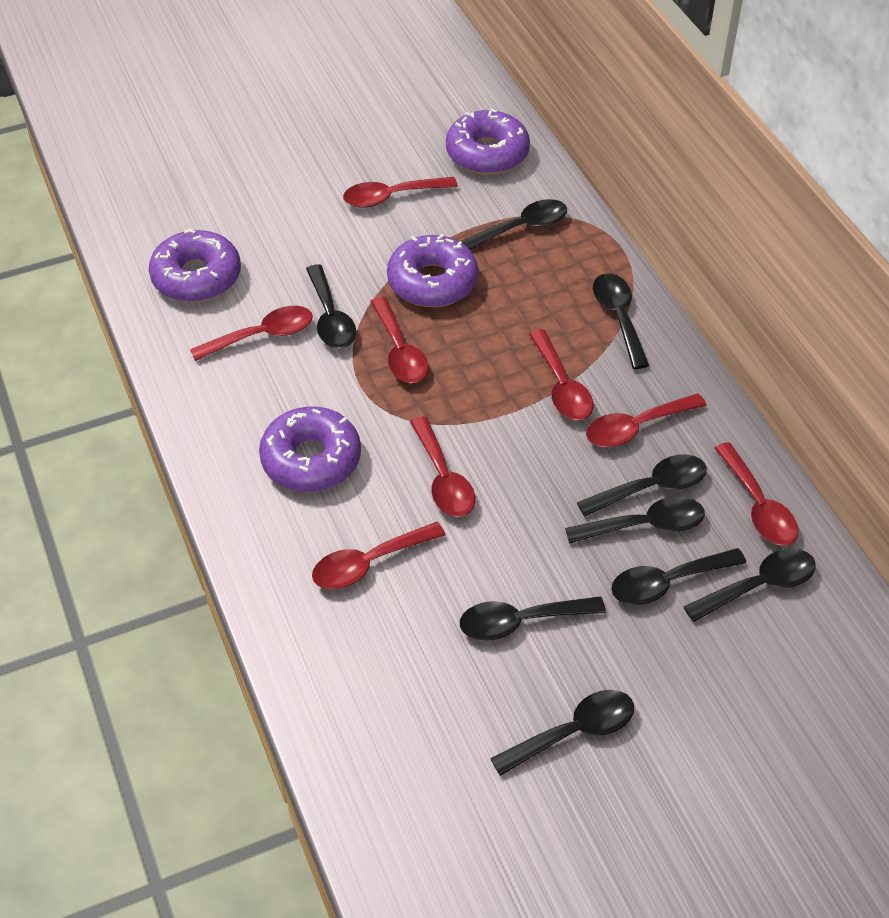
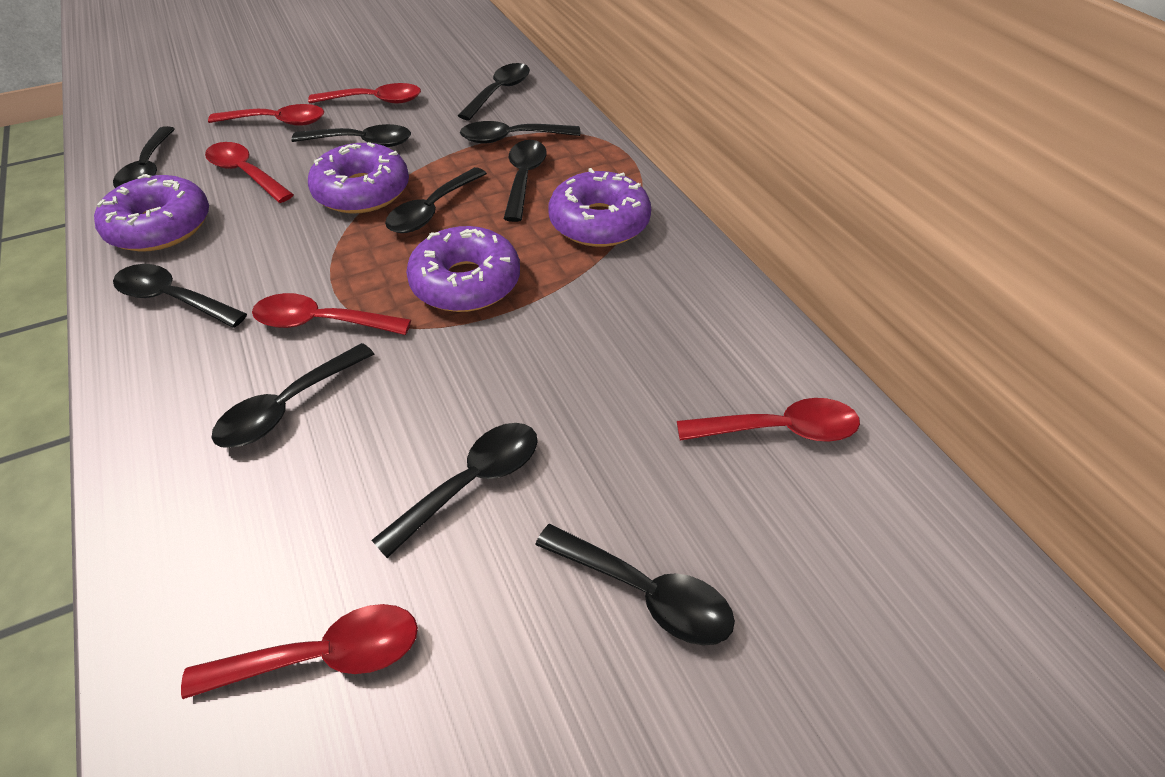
black spoon: 9 -> 10
red spoon: 8 -> 6

